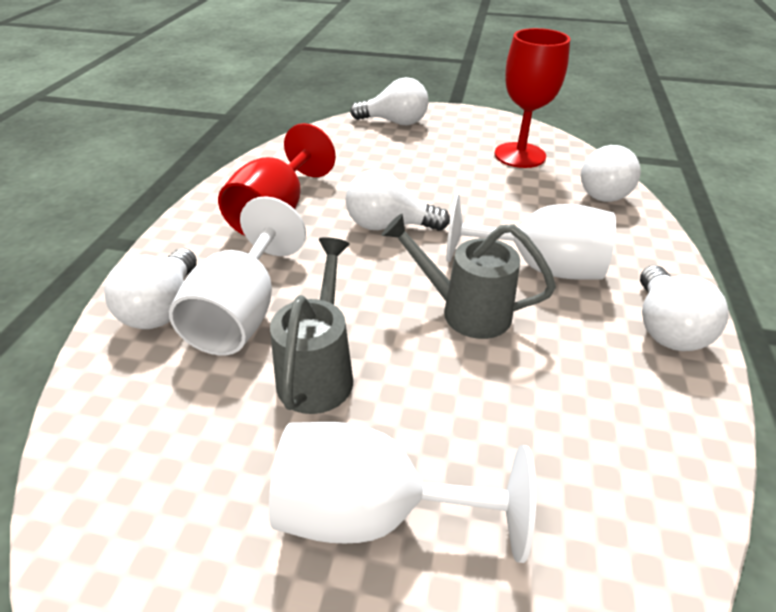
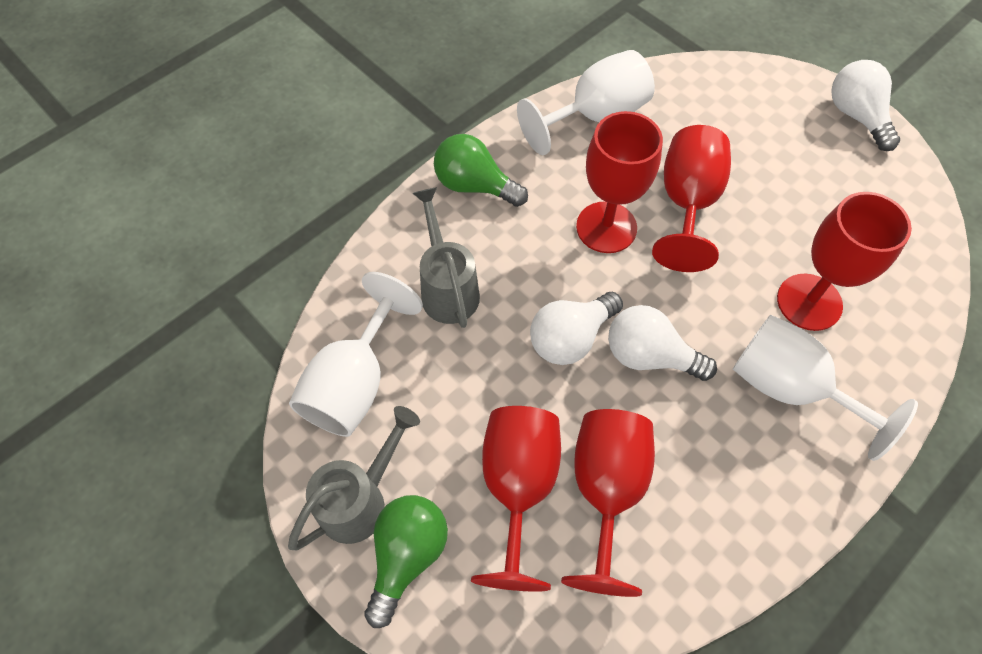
green light bulb: 0 -> 2
red goblet: 2 -> 5
white light bulb: 5 -> 3

